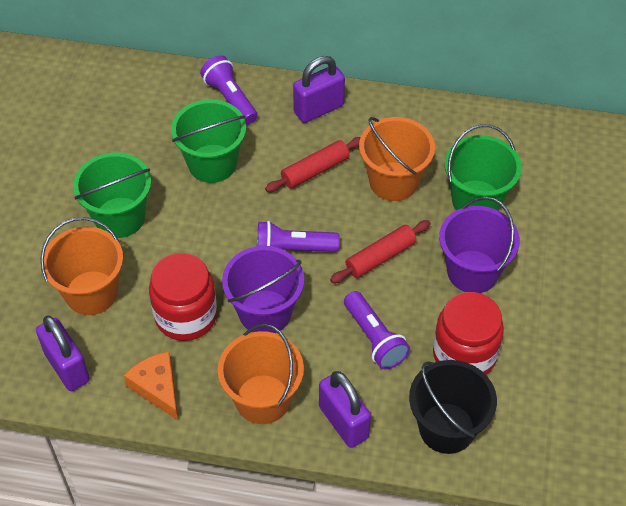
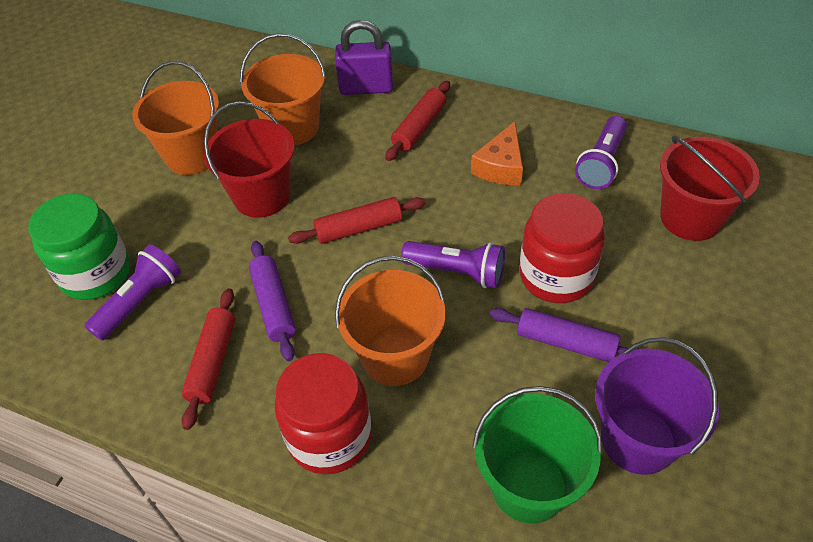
black bucket: 1 -> 0
green bucket: 3 -> 1
green jar: 0 -> 1
purple bucket: 2 -> 1
purple padlock: 3 -> 1
purple rolling pin: 0 -> 2
red bucket: 0 -> 2
red rolling pin: 2 -> 3

